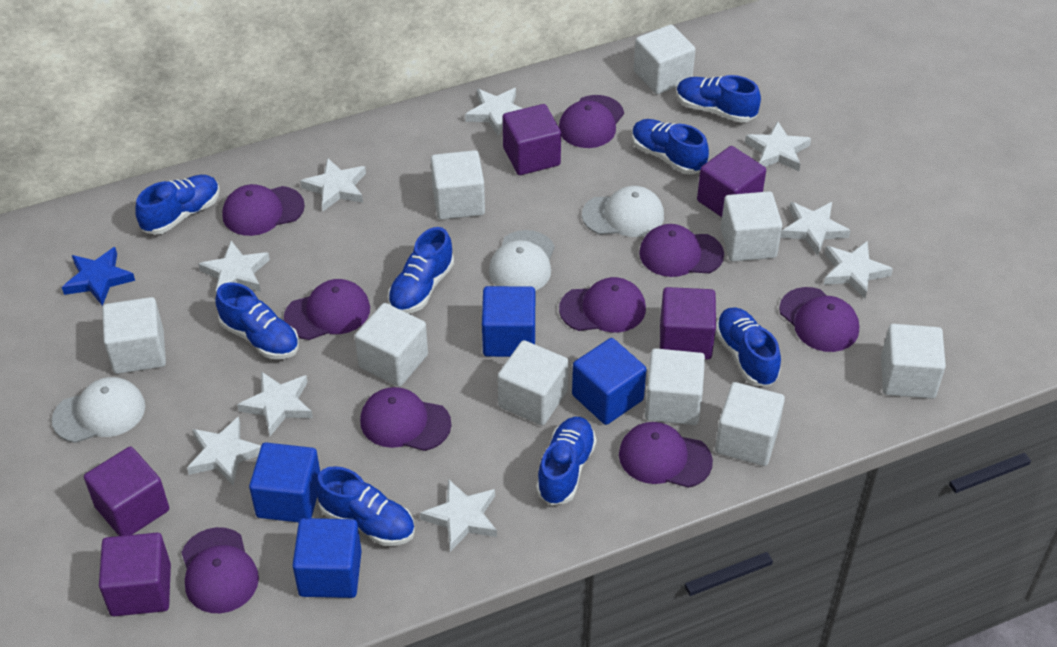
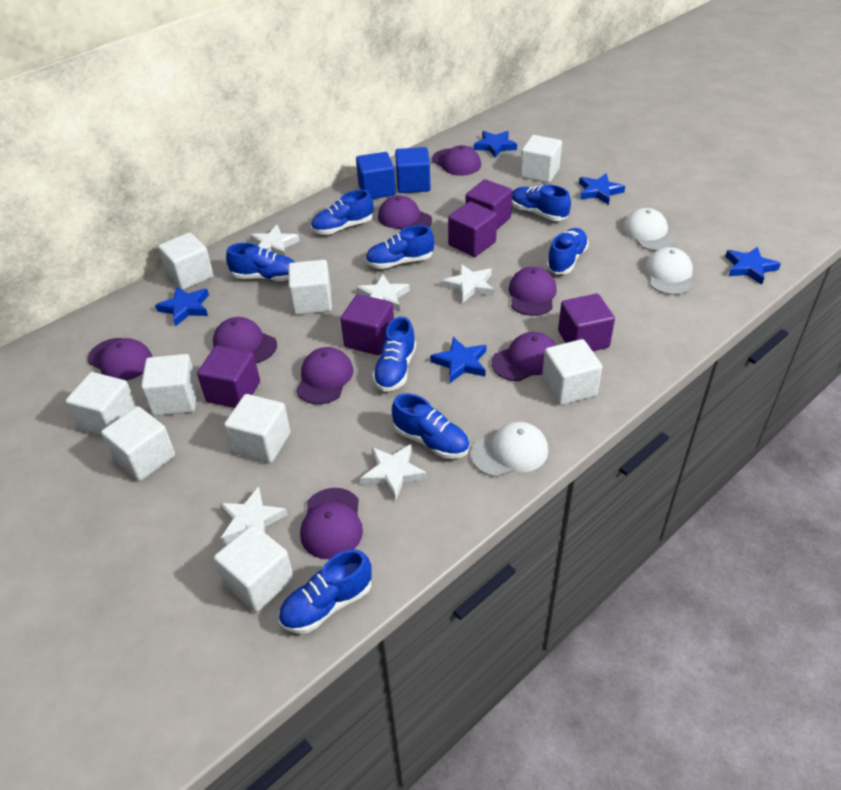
blue cube: 4 -> 2
blue star: 1 -> 5
purple cap: 9 -> 8
white star: 9 -> 5

